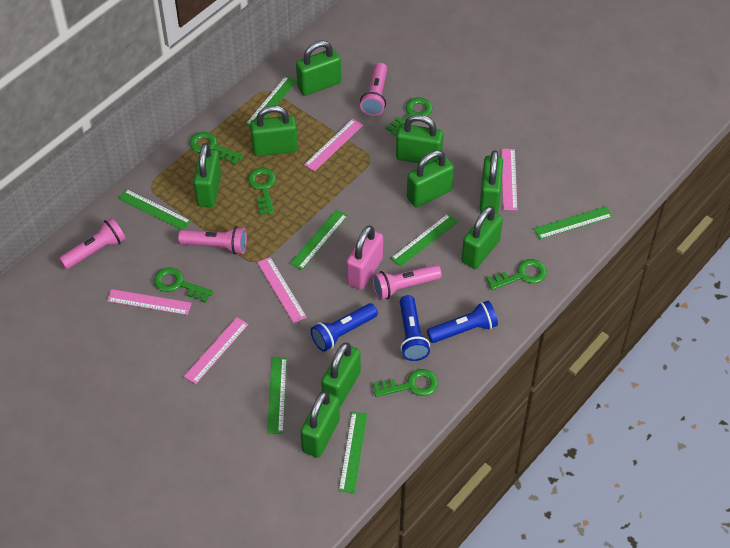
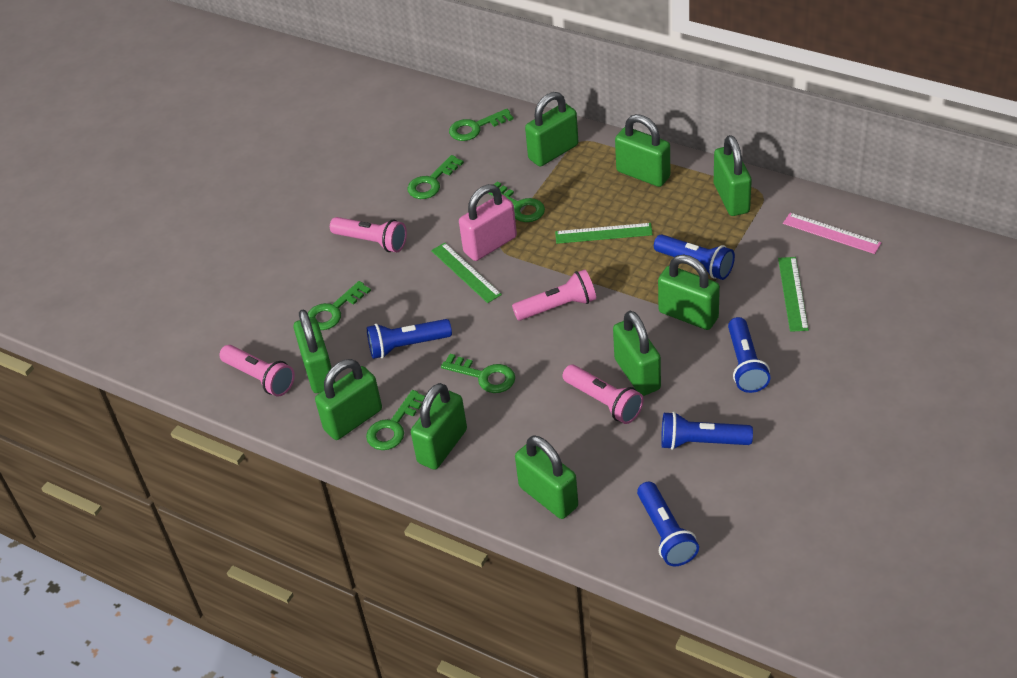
blue flashlight: 3 -> 5
green ruler: 7 -> 3
pink ruler: 5 -> 1

